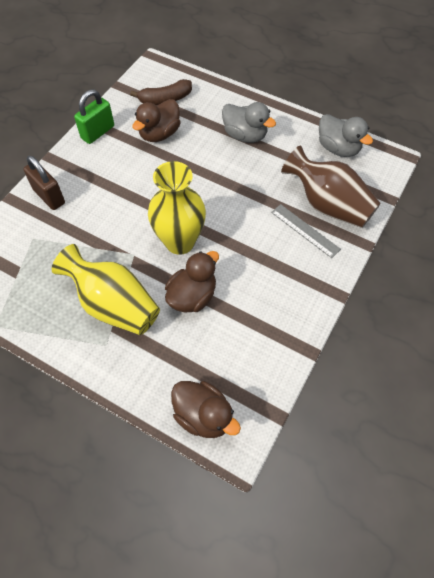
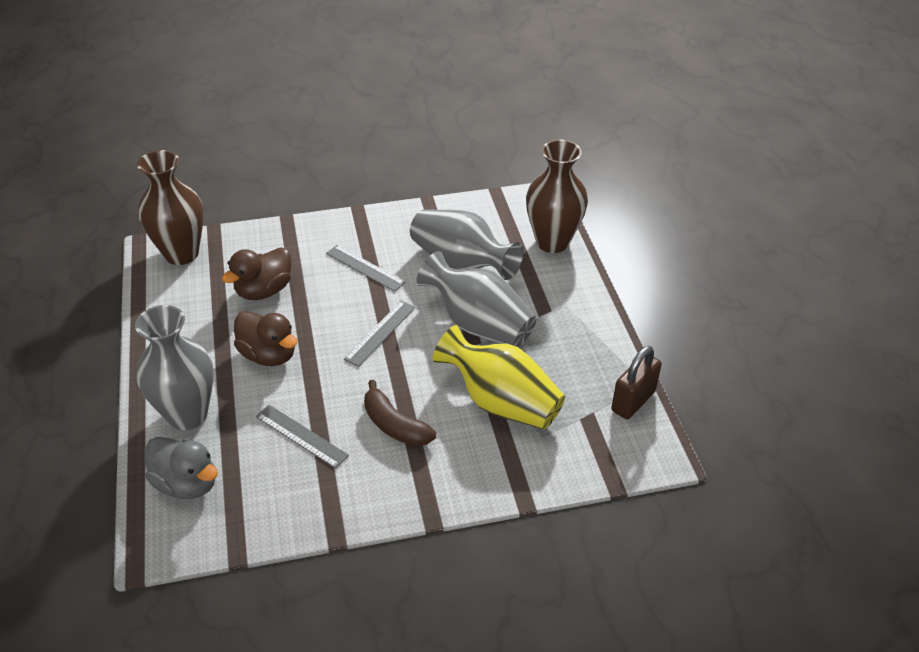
brown duck: 3 -> 2
brown vase: 1 -> 2
green padlock: 1 -> 0
grey duck: 2 -> 1
grey ruler: 1 -> 3
grey vase: 0 -> 3
yellow vase: 2 -> 1

